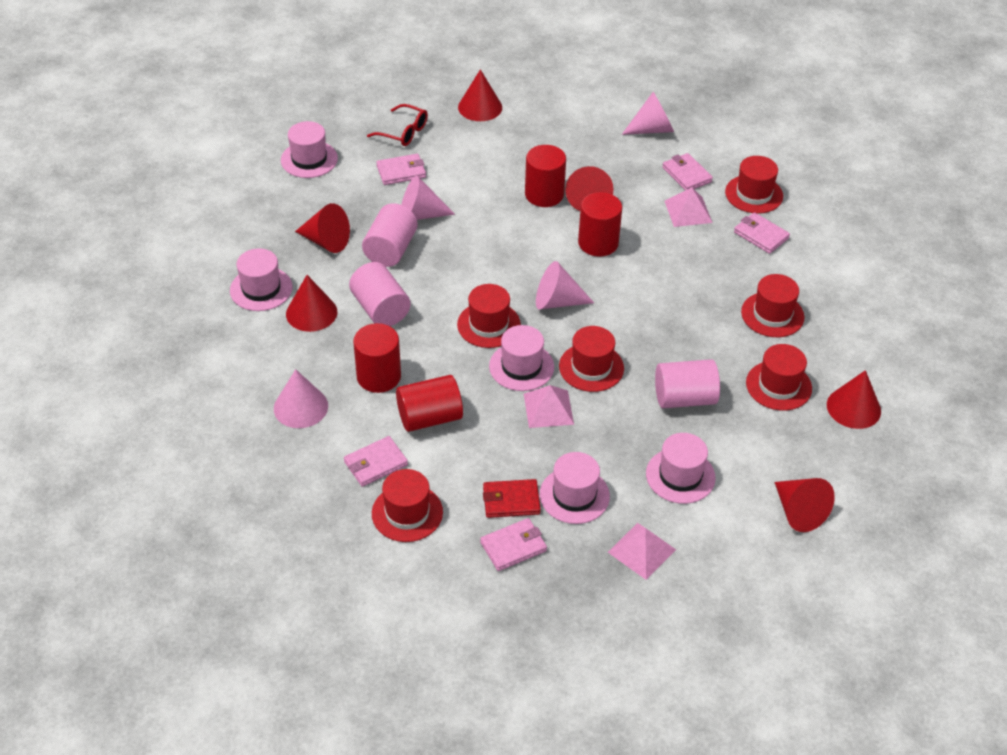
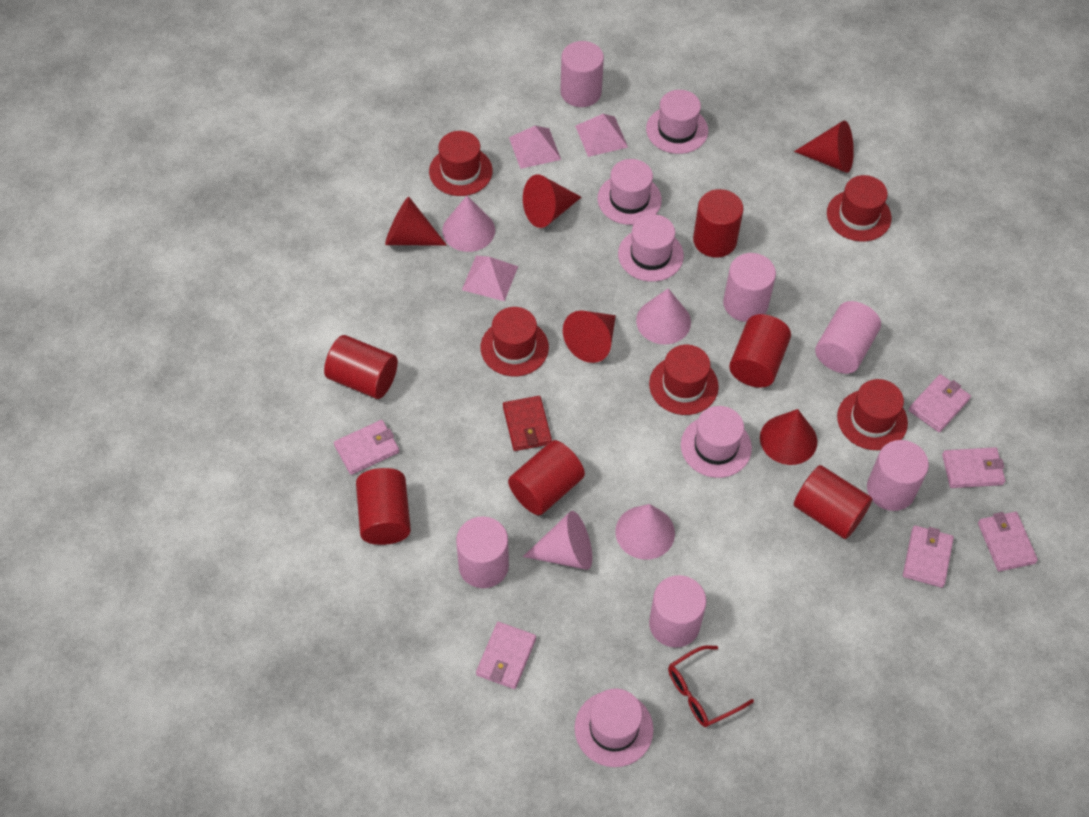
pink cylinder: 3 -> 6
pink wallet: 5 -> 6
red cone: 6 -> 5
red cylinder: 4 -> 6
red hat: 6 -> 5

